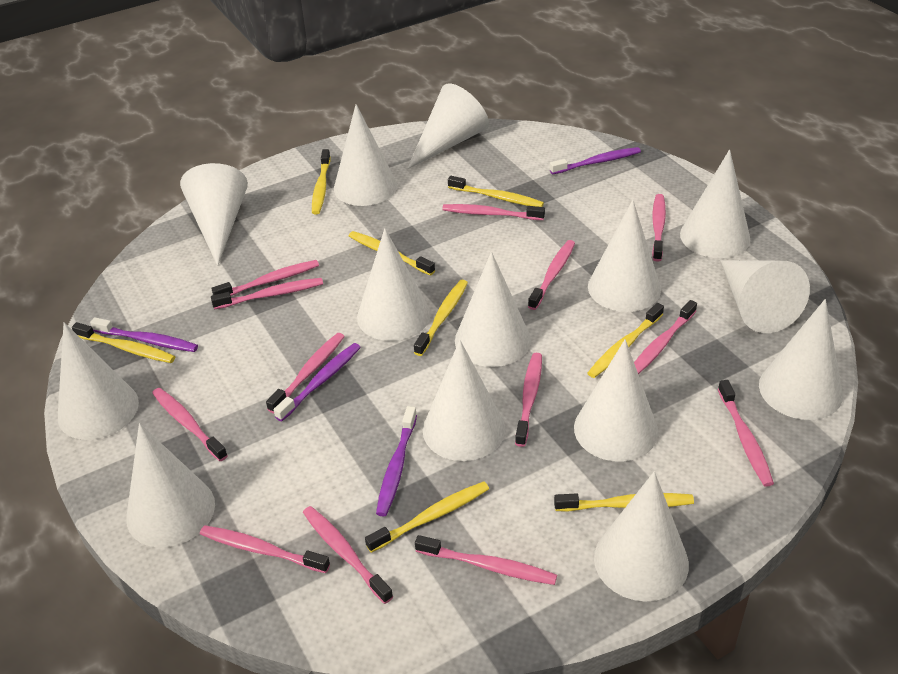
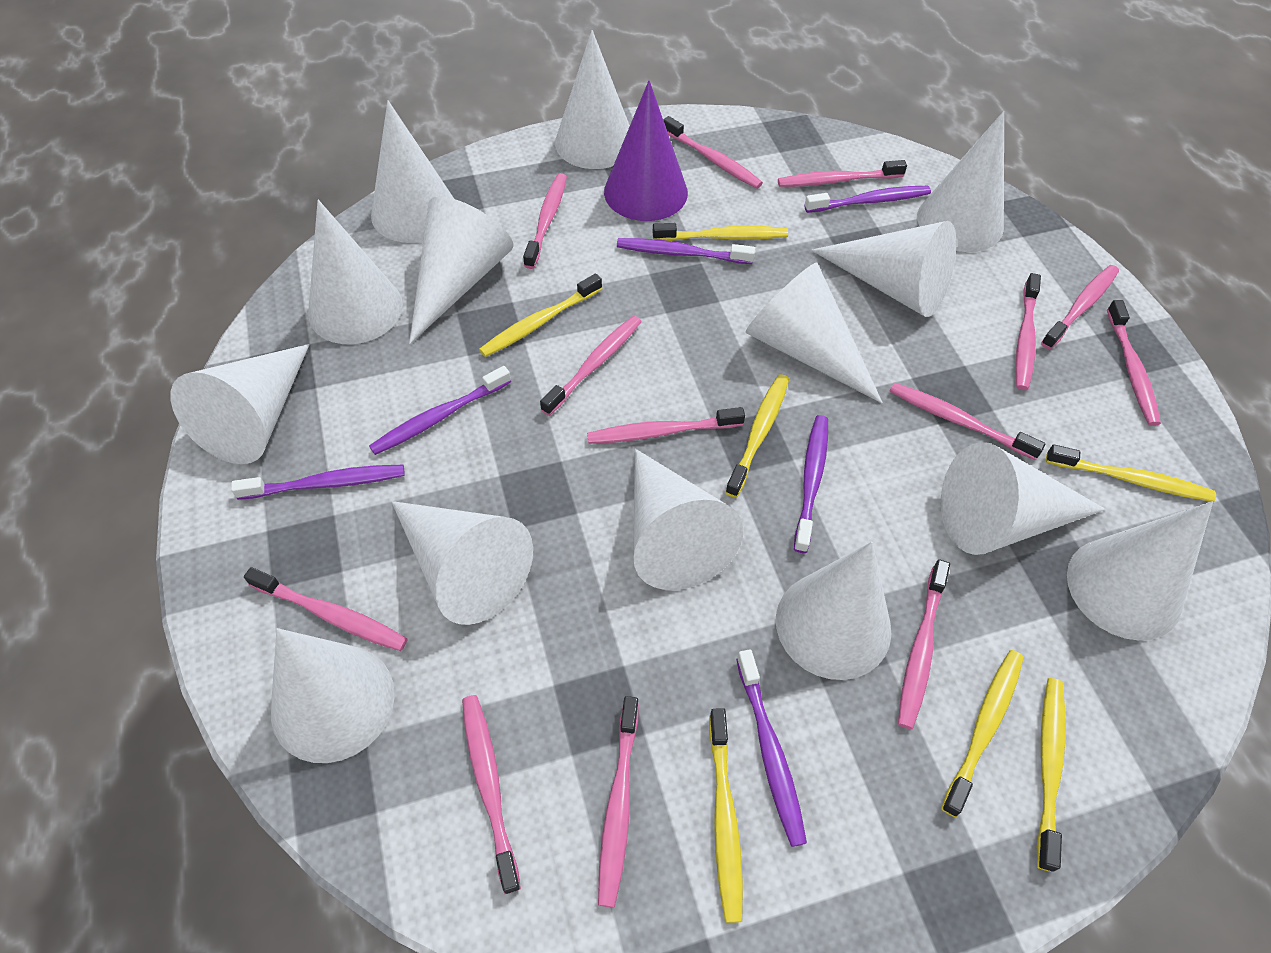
purple cone: 0 -> 1
purple toothbrush: 4 -> 6
yellow toothbrush: 8 -> 7

